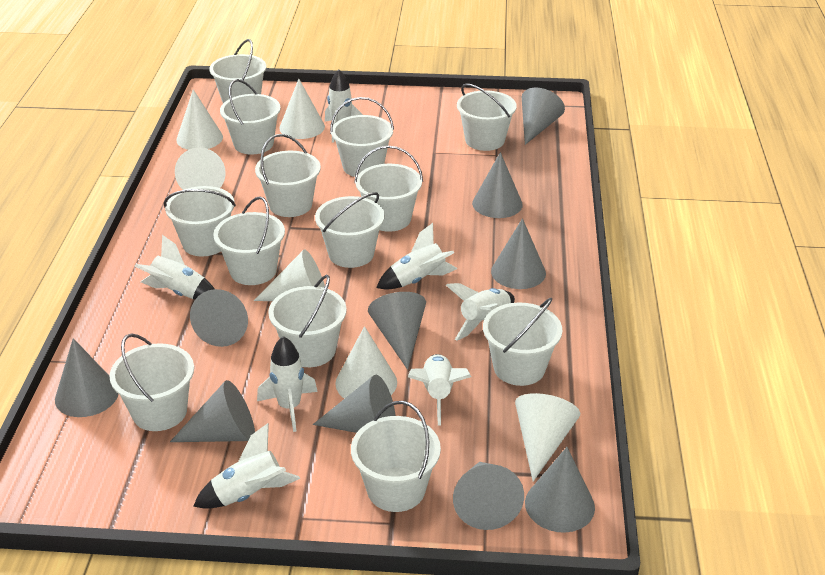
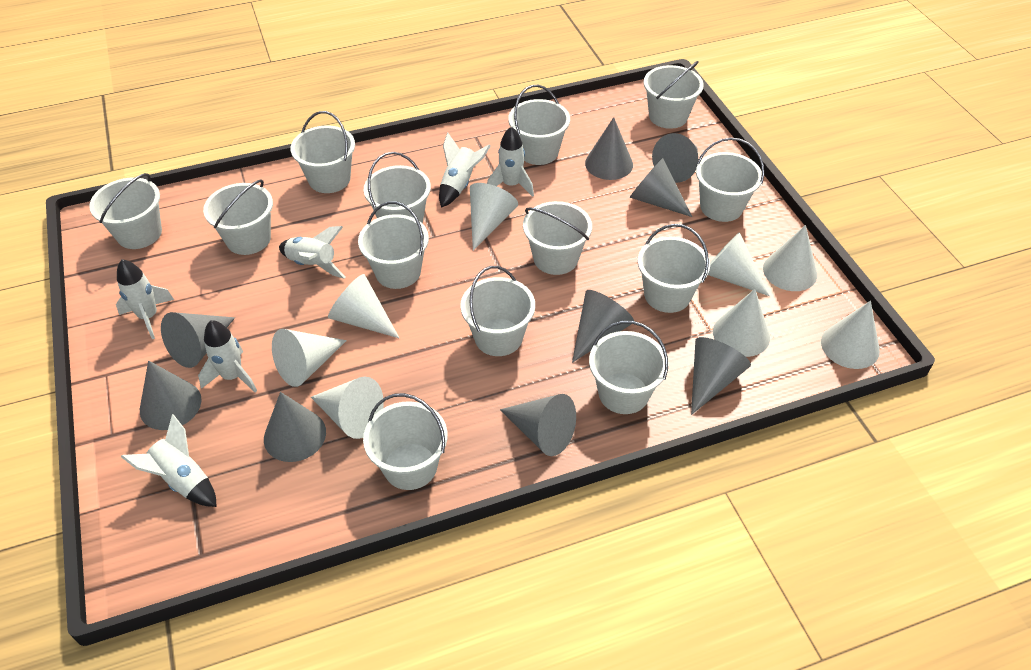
grey cone: 10 -> 9
white cone: 6 -> 8
white rocket: 7 -> 6

